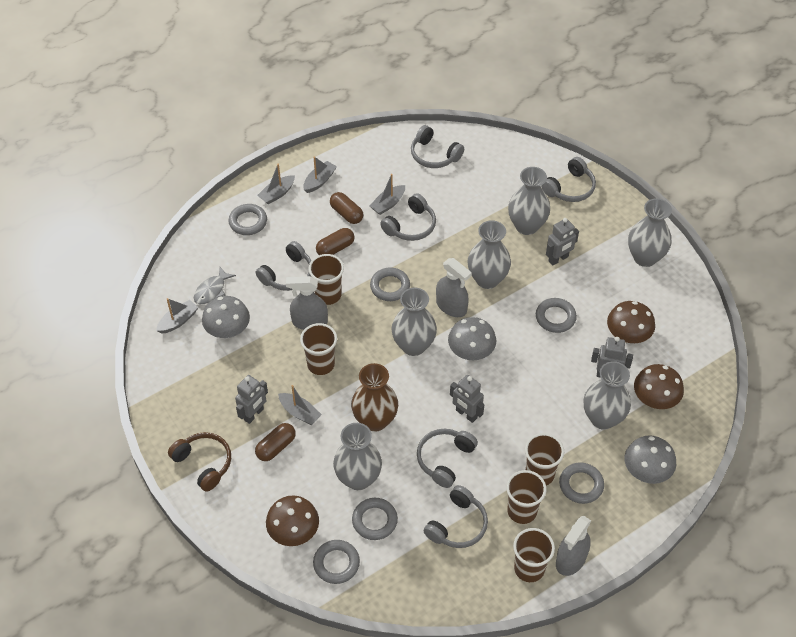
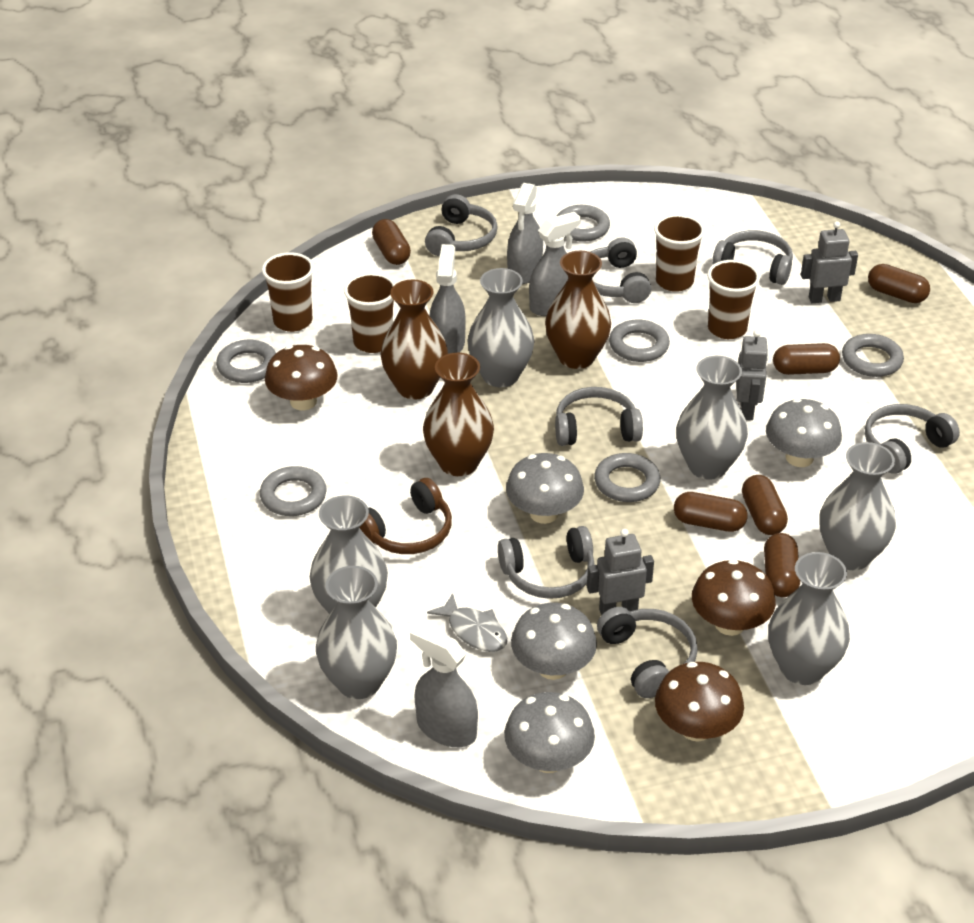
brown capsule: 3 -> 6
brown cup: 5 -> 4
brown vase: 1 -> 3
grey boat: 5 -> 0
grey headphones: 6 -> 7
grey mushroom: 3 -> 4
grey robot: 4 -> 3
grey spray bottle: 3 -> 4

